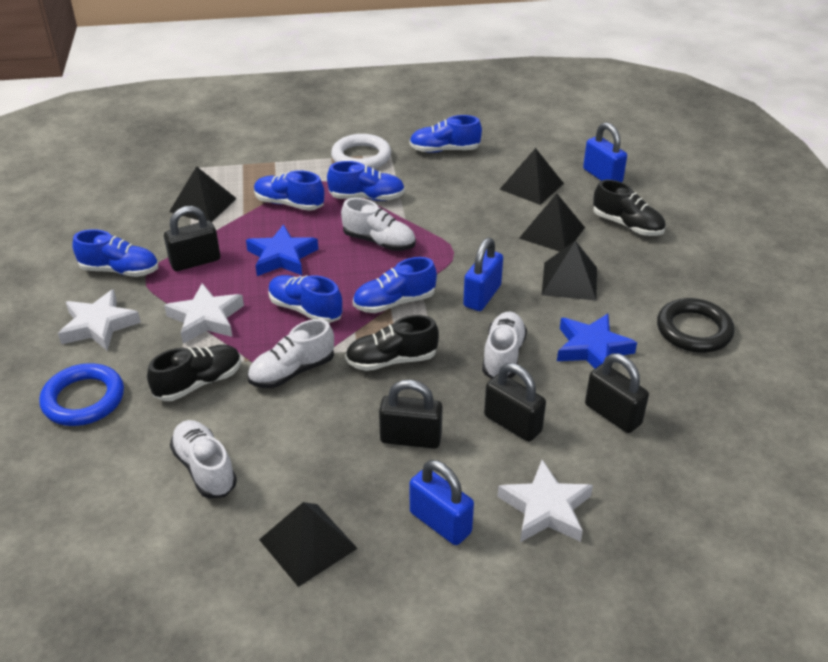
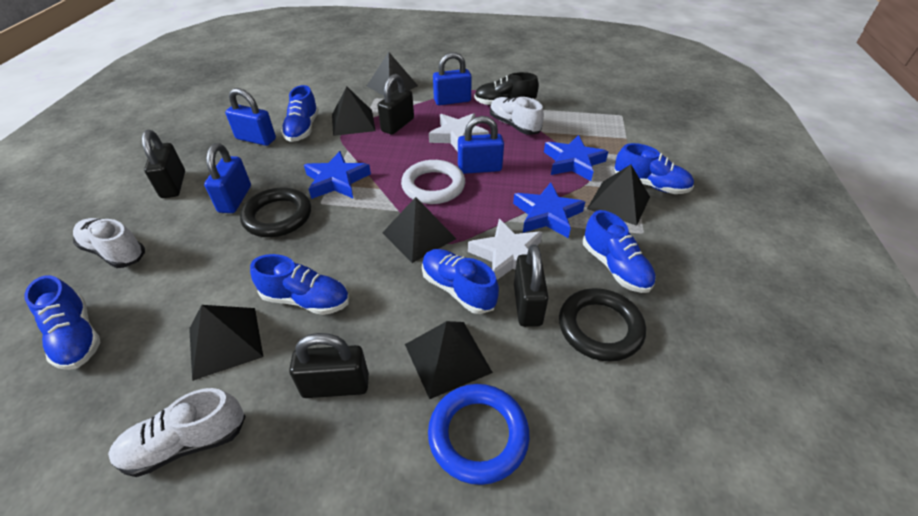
black pyramid: 5 -> 6
black ring: 1 -> 2
black shoe: 3 -> 1
blue padlock: 3 -> 4
blue star: 2 -> 3
white shoe: 4 -> 3
white star: 3 -> 2

